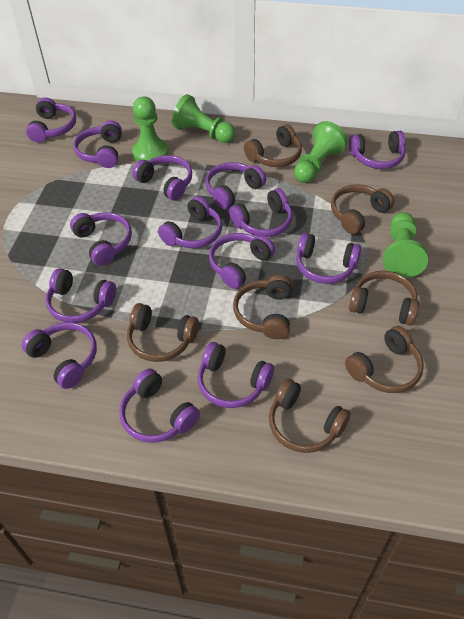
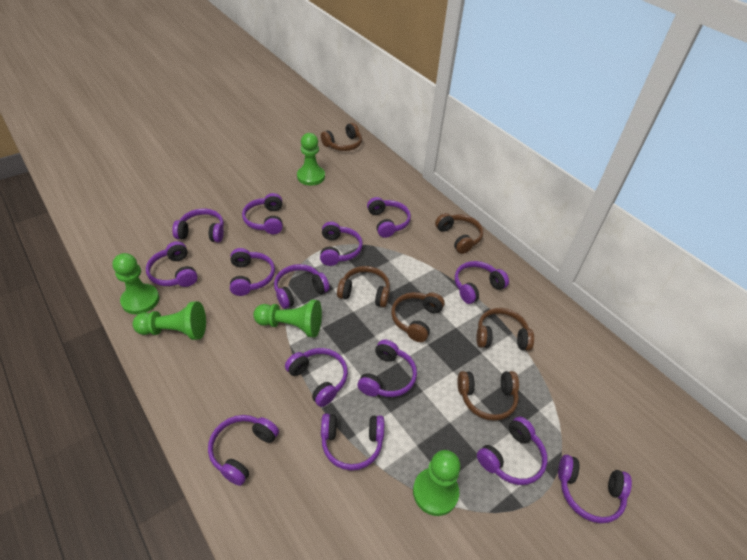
brown headphones: 7 -> 6
green pawn: 4 -> 5

